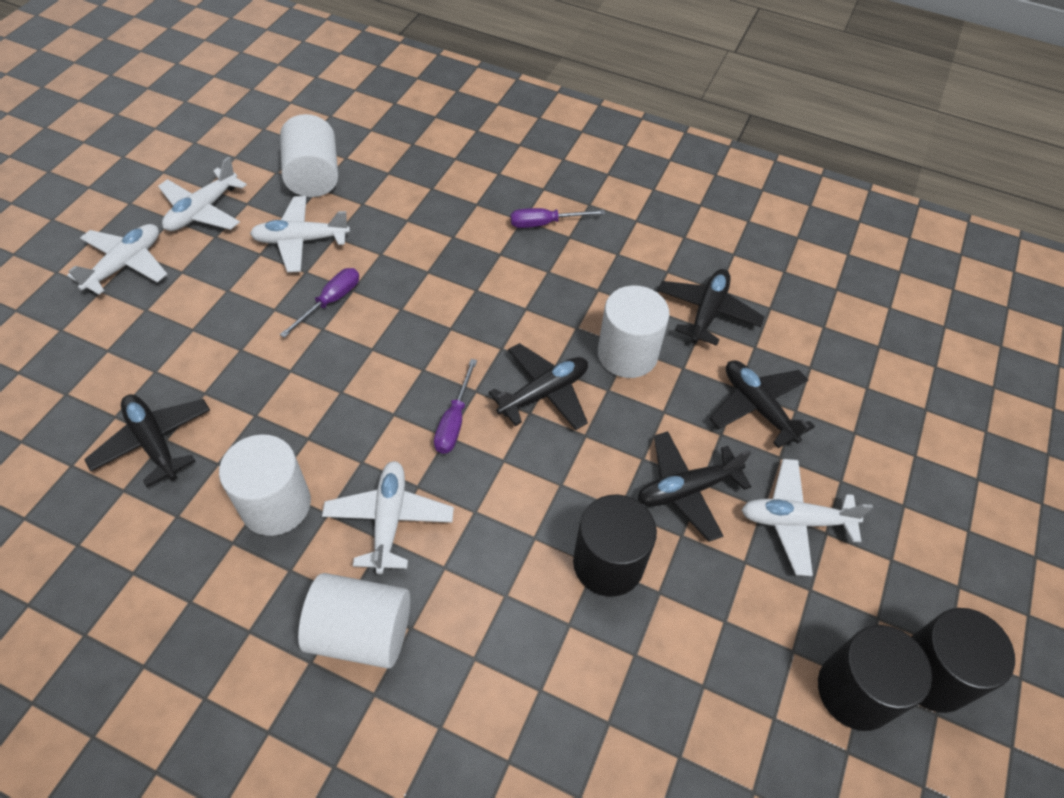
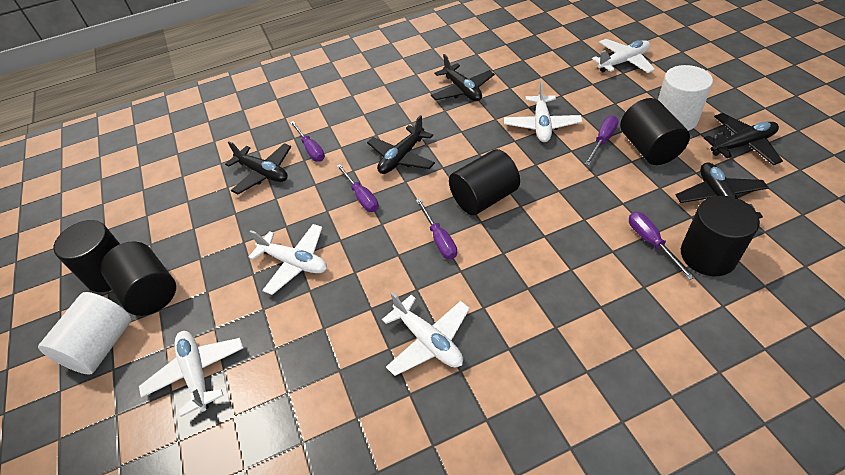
black cylinder: 3 -> 5
purple screwdriver: 3 -> 5
white cylinder: 4 -> 2

